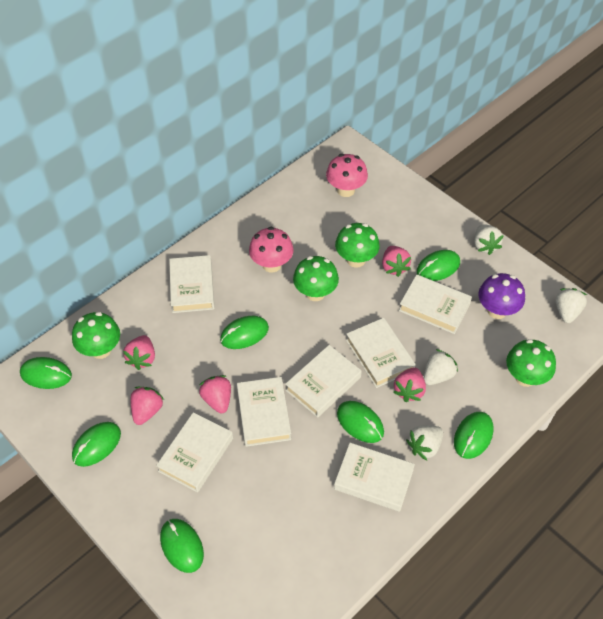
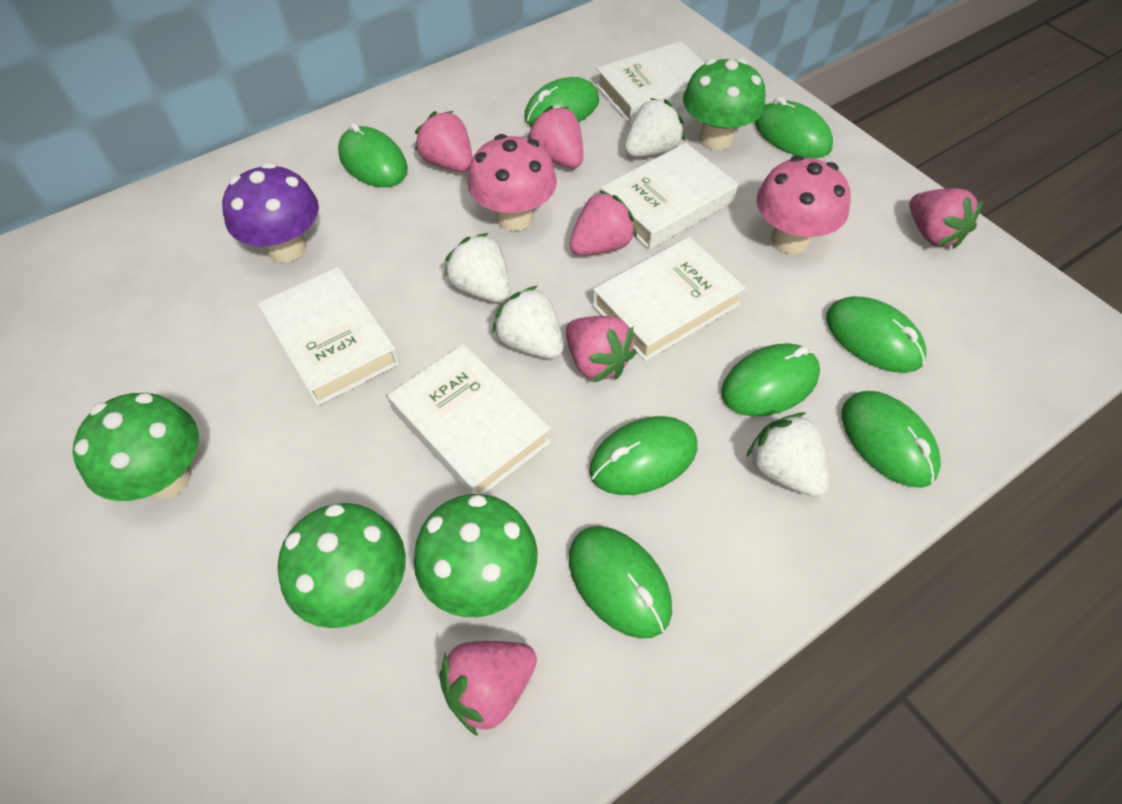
green mouse: 7 -> 8
pink strawberry: 5 -> 6
white book: 7 -> 5

